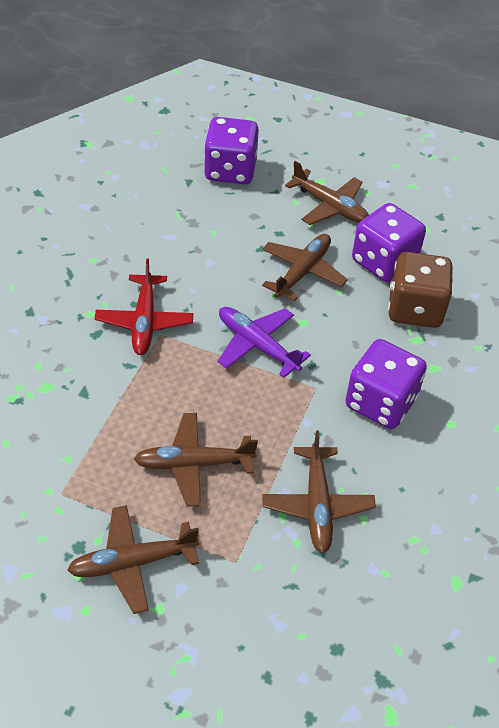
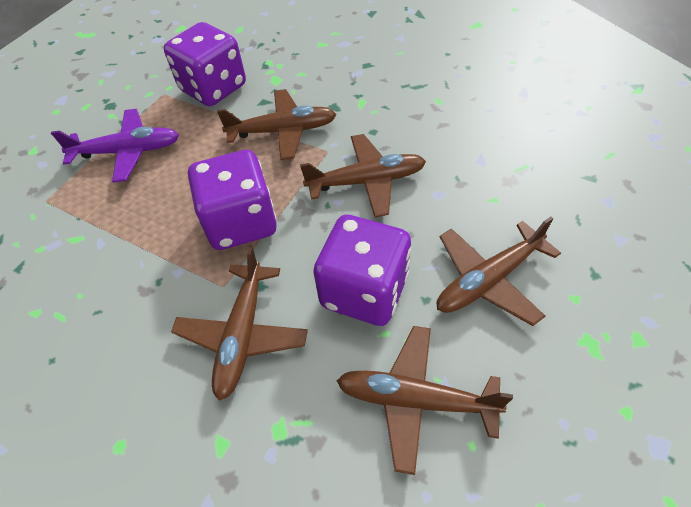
brown dice: 1 -> 0
red plane: 1 -> 0

